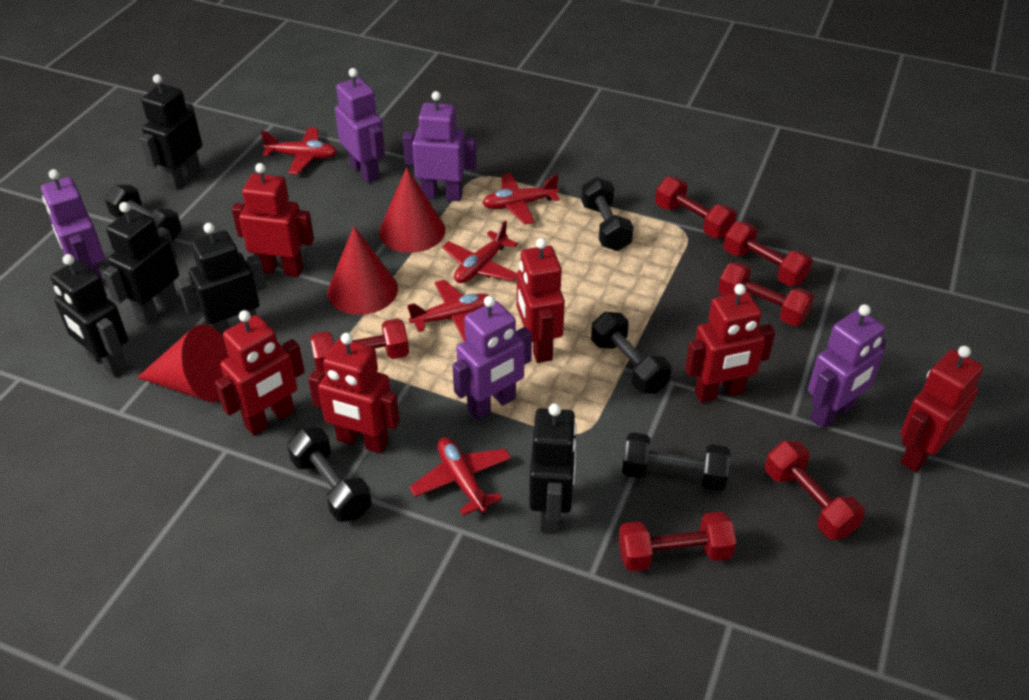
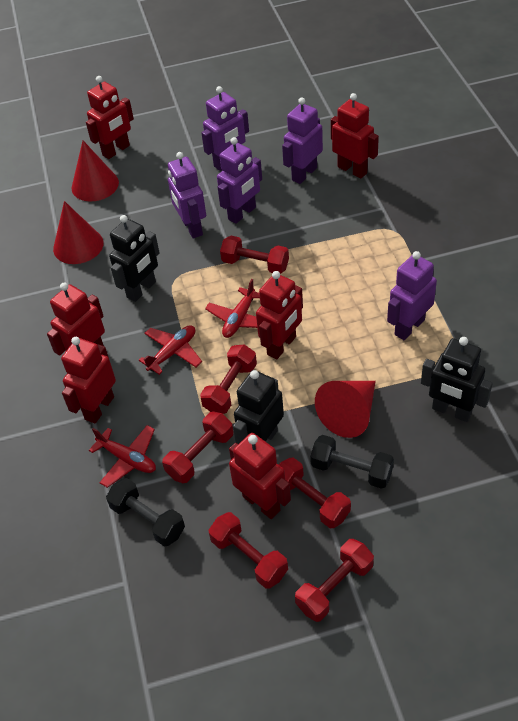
black dumbbell: 5 -> 2
black robot: 5 -> 3
red plane: 5 -> 3

